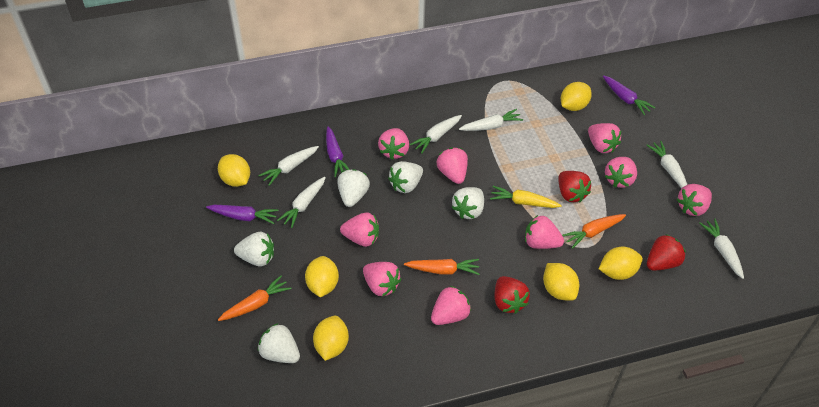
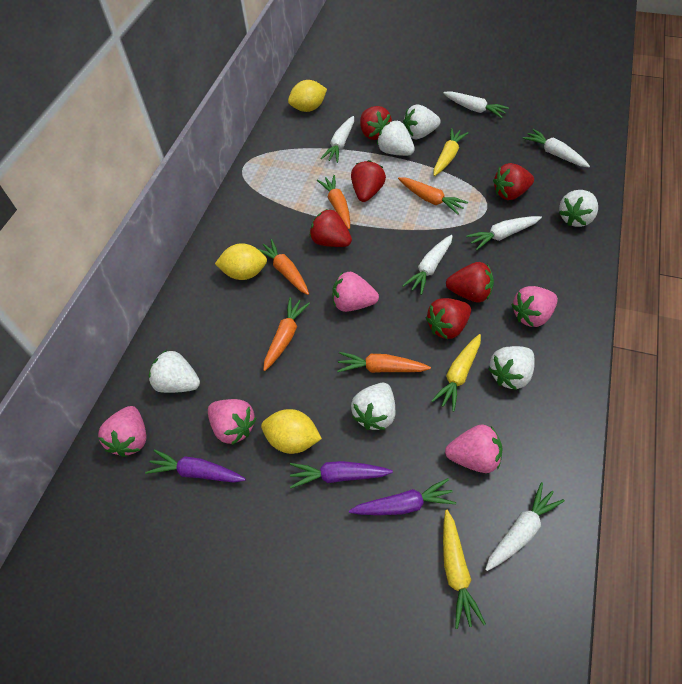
orange carrot: 3 -> 5
pink strawberry: 9 -> 5
red strawberry: 3 -> 6
white strawberry: 5 -> 6
yellow carrot: 1 -> 3
yellow lemon: 6 -> 3

